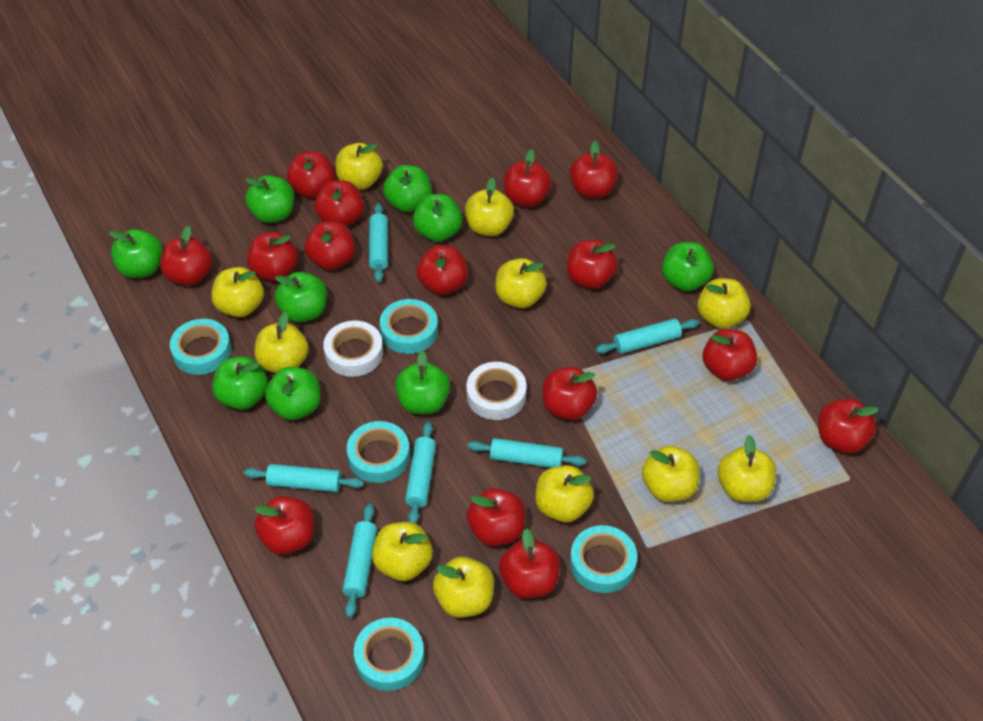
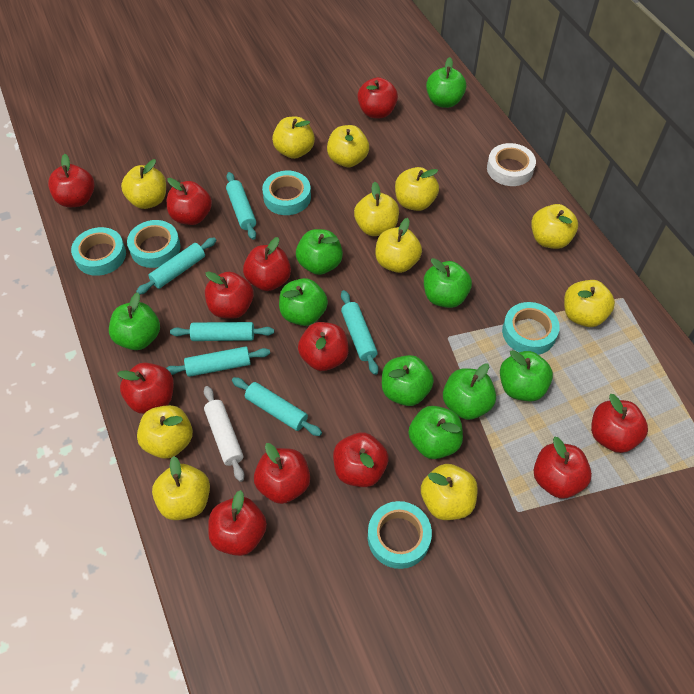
red apple: 15 -> 12
white rolling pin: 0 -> 1
white tape: 2 -> 1

